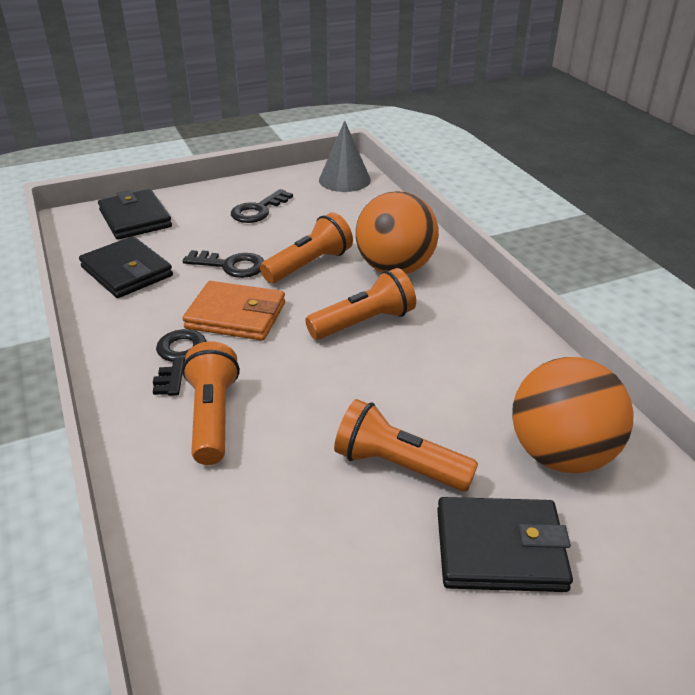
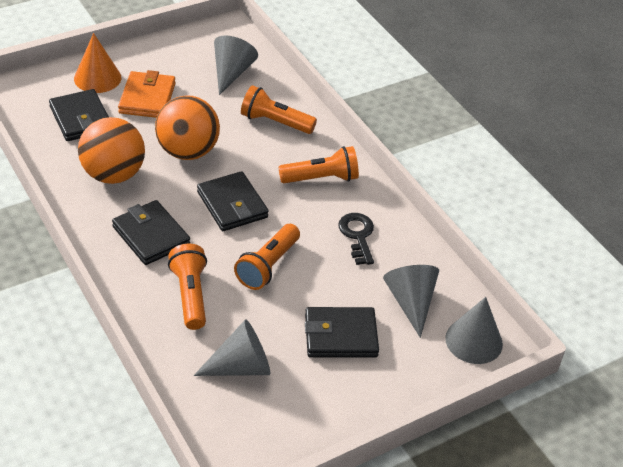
black key: 3 -> 1
black wallet: 3 -> 4
grey cone: 1 -> 4
orange cone: 0 -> 1

